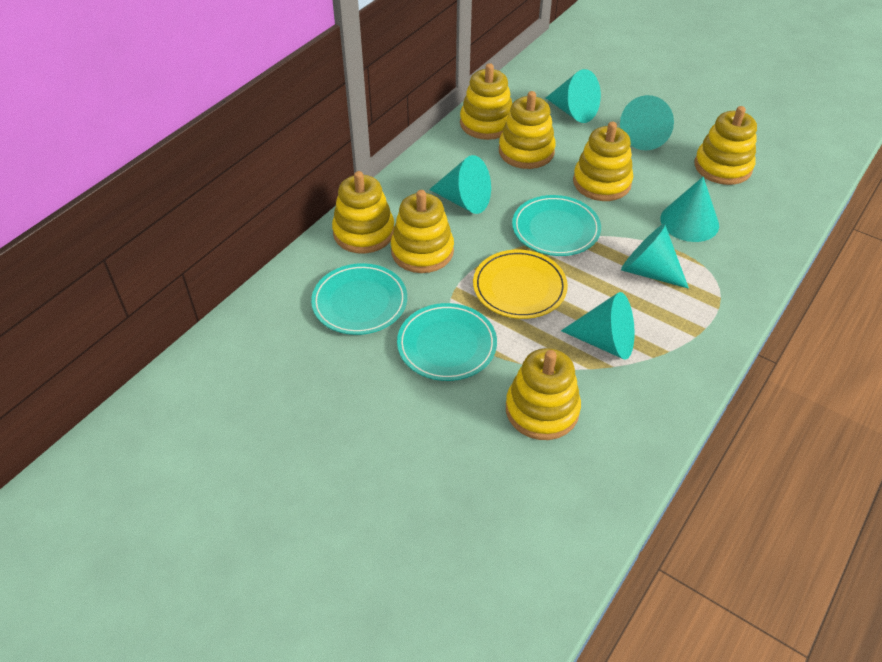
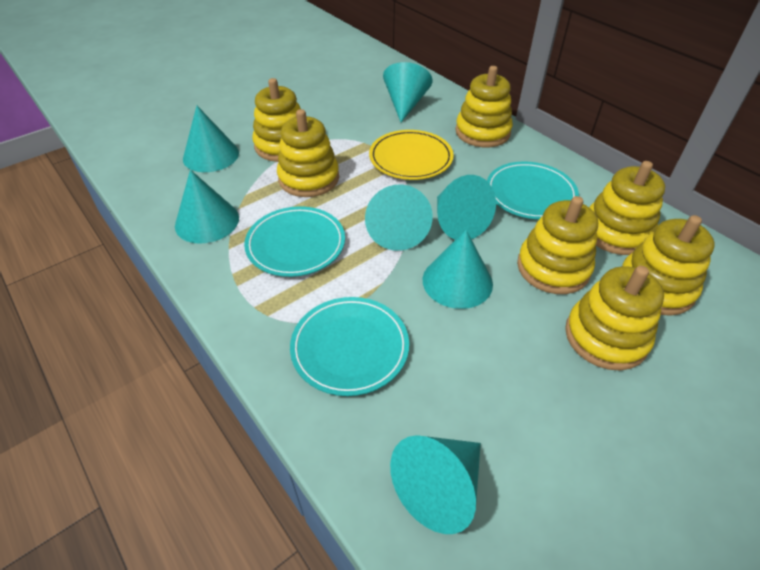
turquoise cone: 6 -> 7

